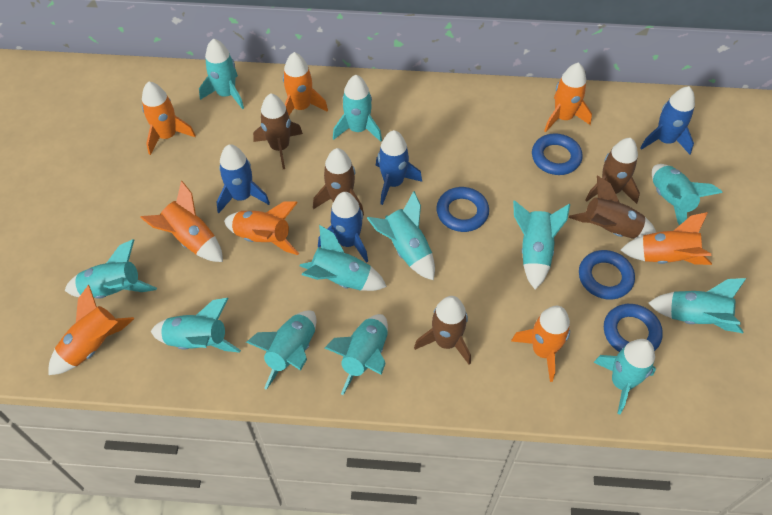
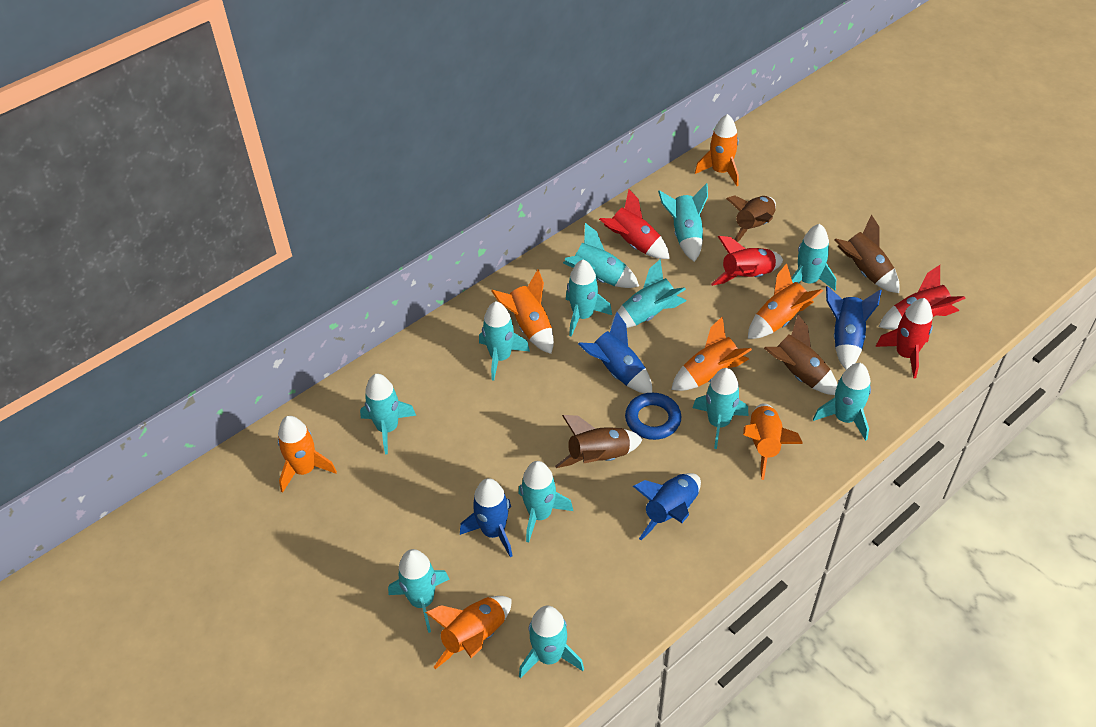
blue ring: 4 -> 1
brown rocket: 5 -> 4
orange rocket: 8 -> 7
red rocket: 0 -> 4

